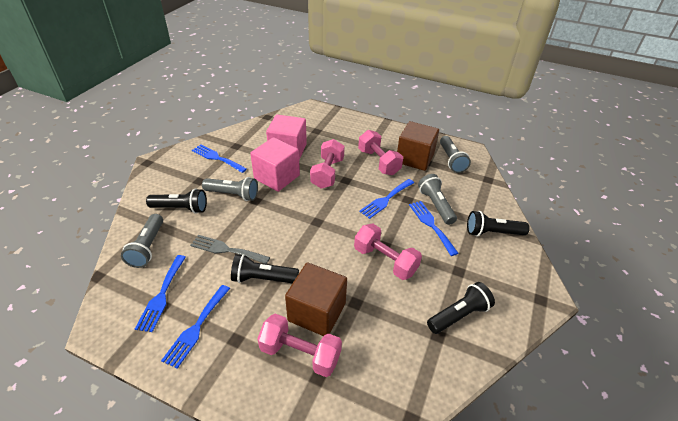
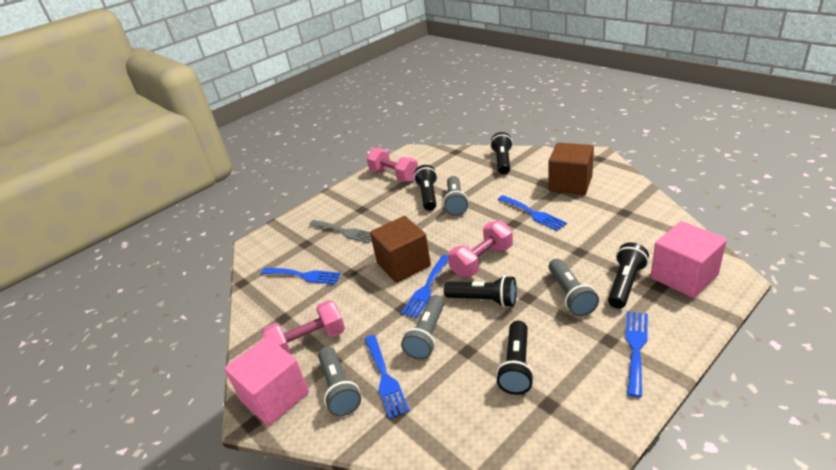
black flashlight: 4 -> 5
pink dumbbell: 4 -> 3

